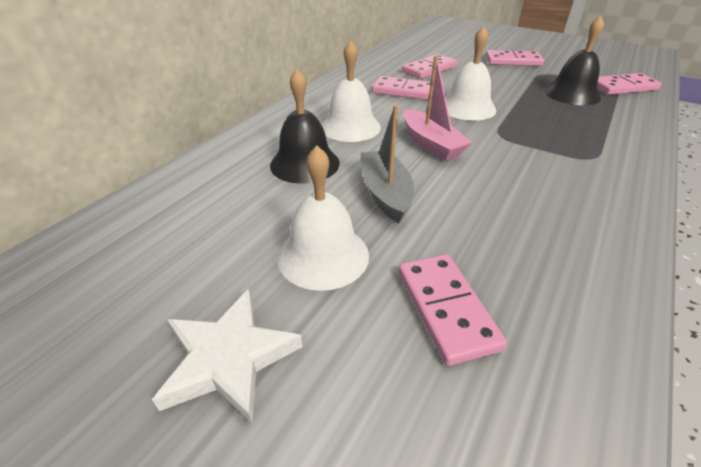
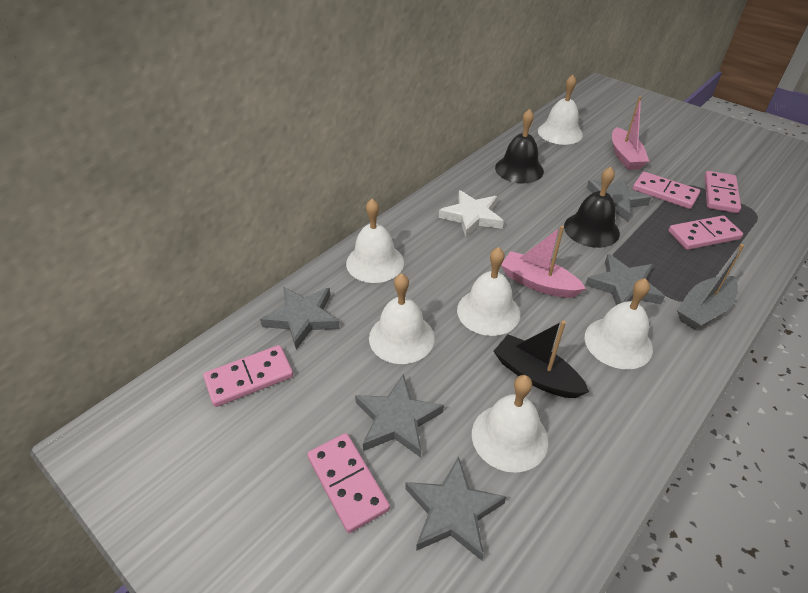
black boat: 0 -> 1
grey star: 0 -> 5
pink boat: 1 -> 2
white bell: 3 -> 6

